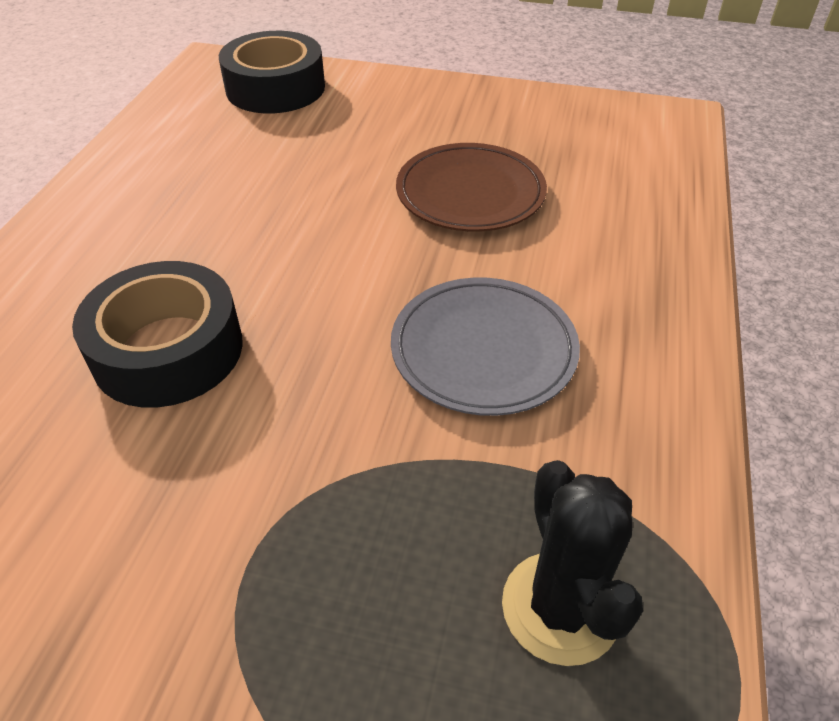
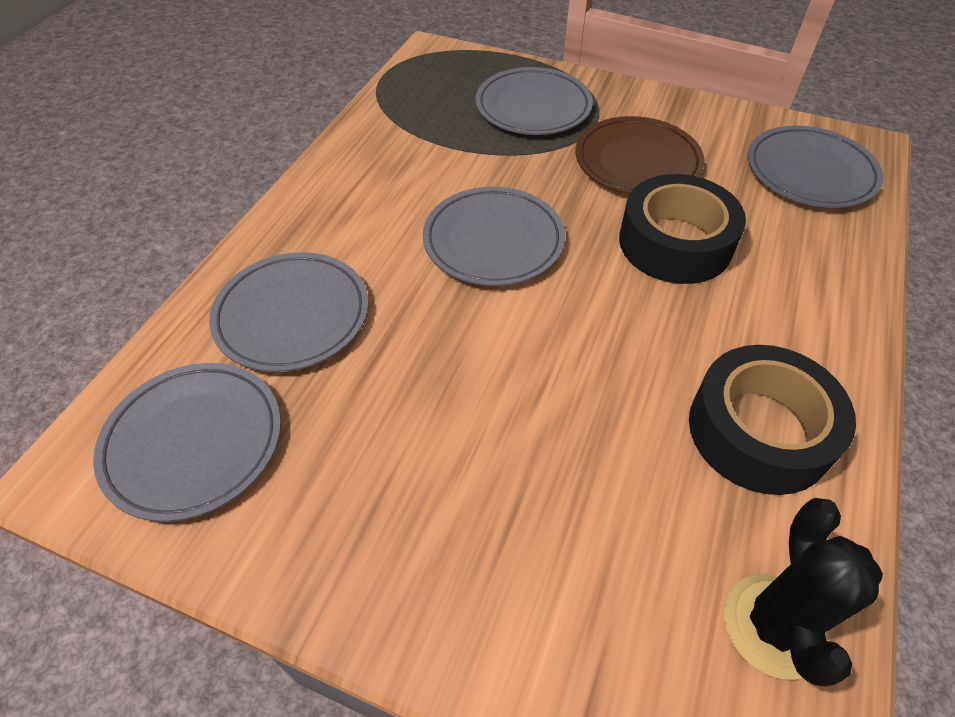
grey plate: 1 -> 5

